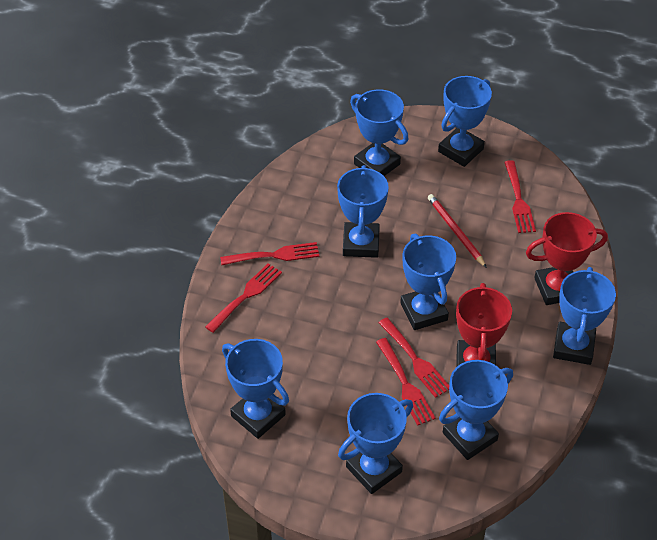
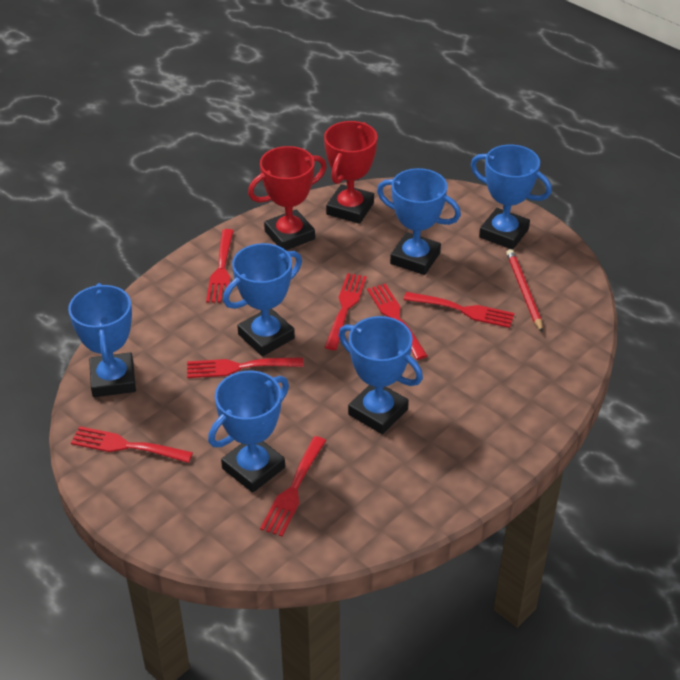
blue trophy: 8 -> 6
red fork: 5 -> 7

